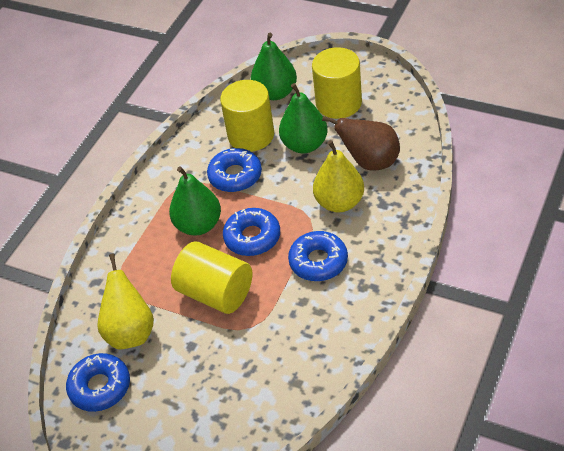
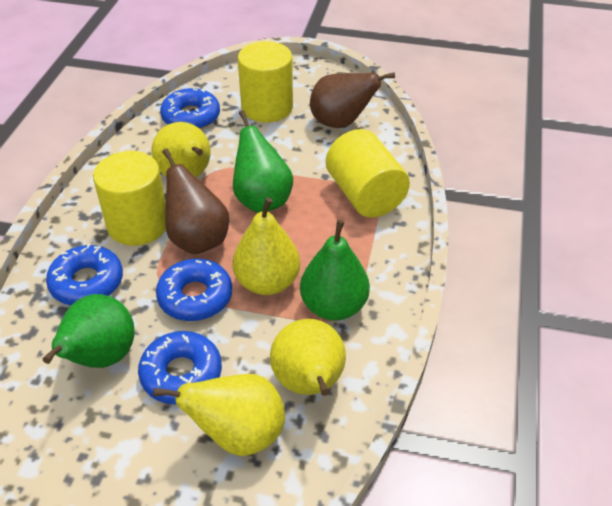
brown pear: 1 -> 2
yellow pear: 2 -> 4

